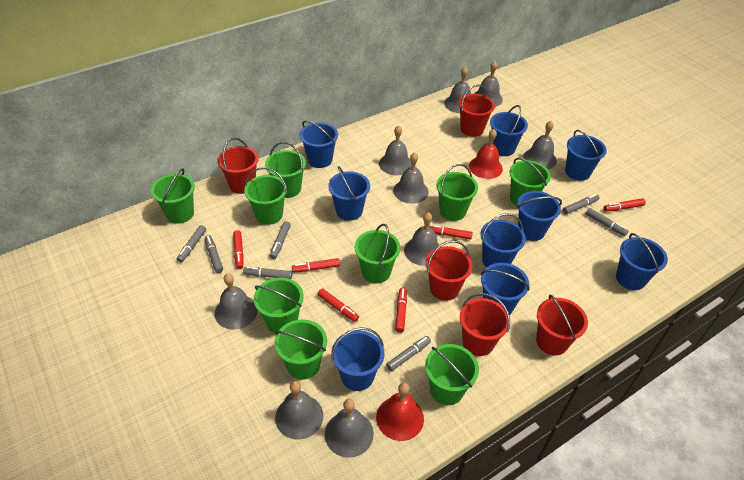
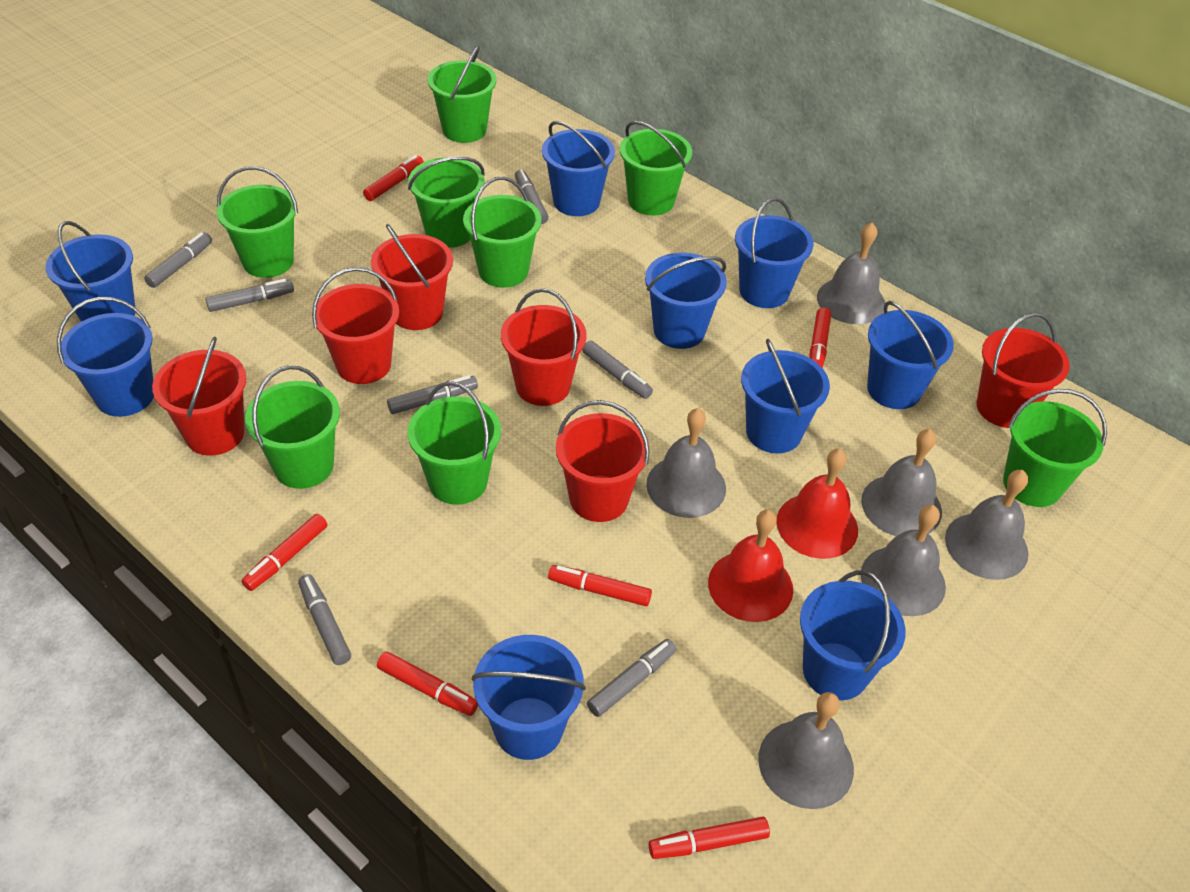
green bucket: 9 -> 8
grey bell: 9 -> 6
red bucket: 5 -> 6

